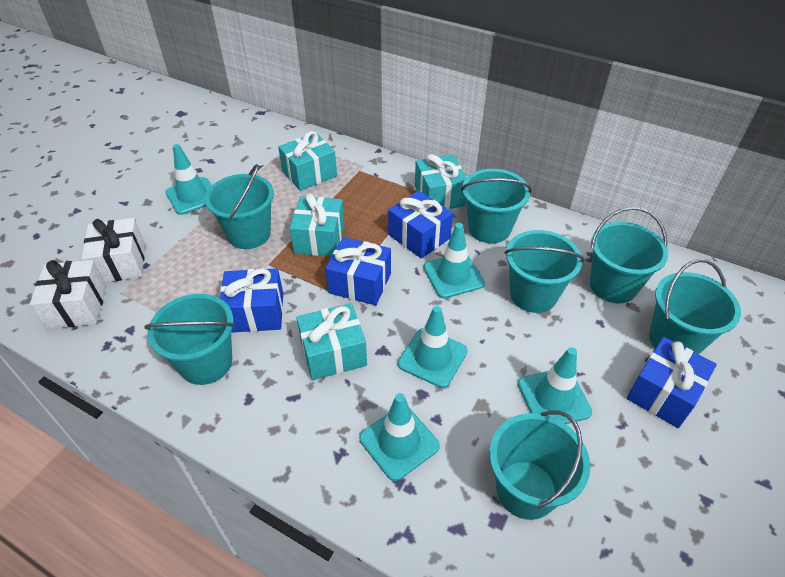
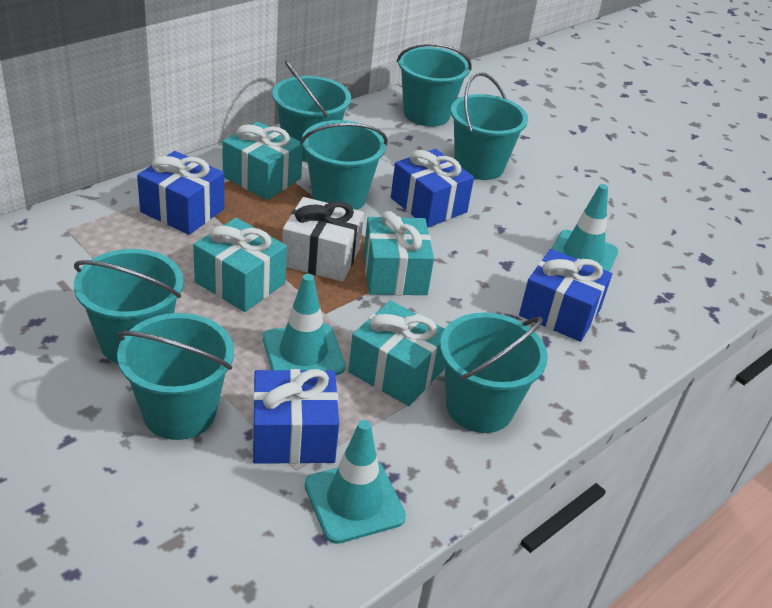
turquoise traffic cone: 5 -> 3
white gift: 2 -> 1

